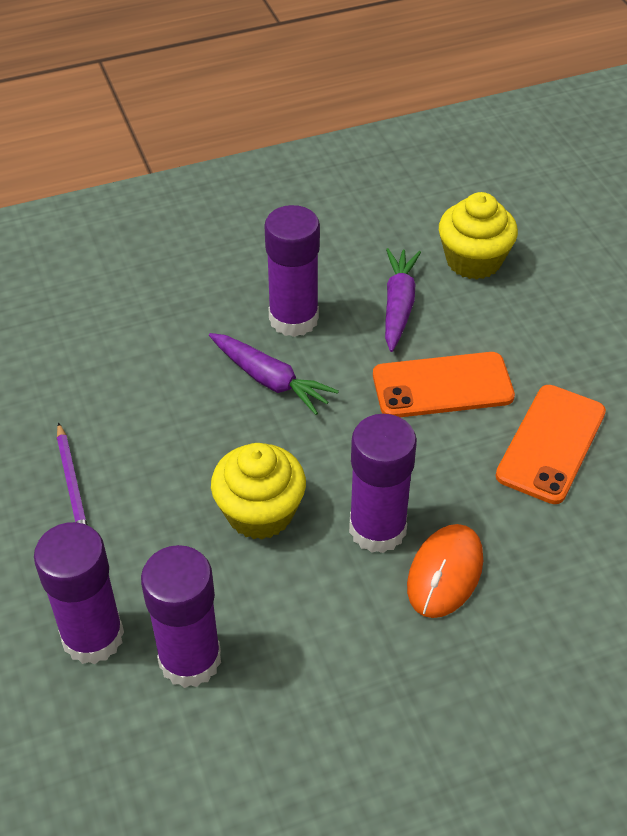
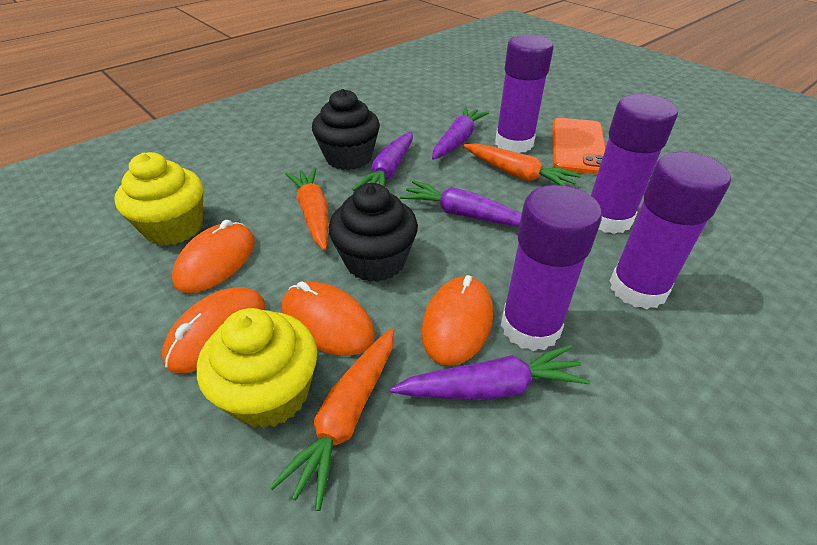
black cupcake: 0 -> 2
orange carrot: 0 -> 3
orange mouse: 1 -> 4
orange phone: 2 -> 1
purple carrot: 2 -> 4
purple pencil: 1 -> 0

